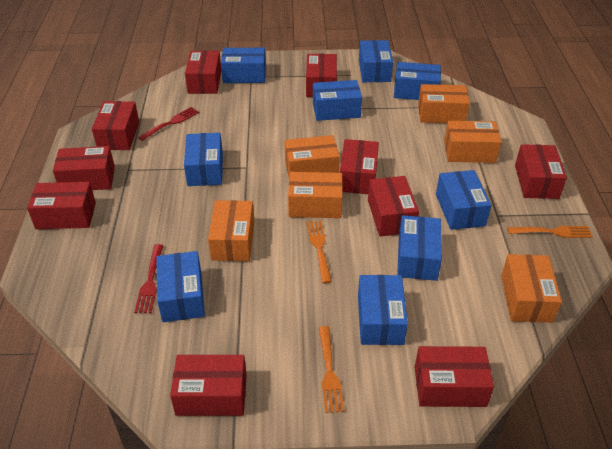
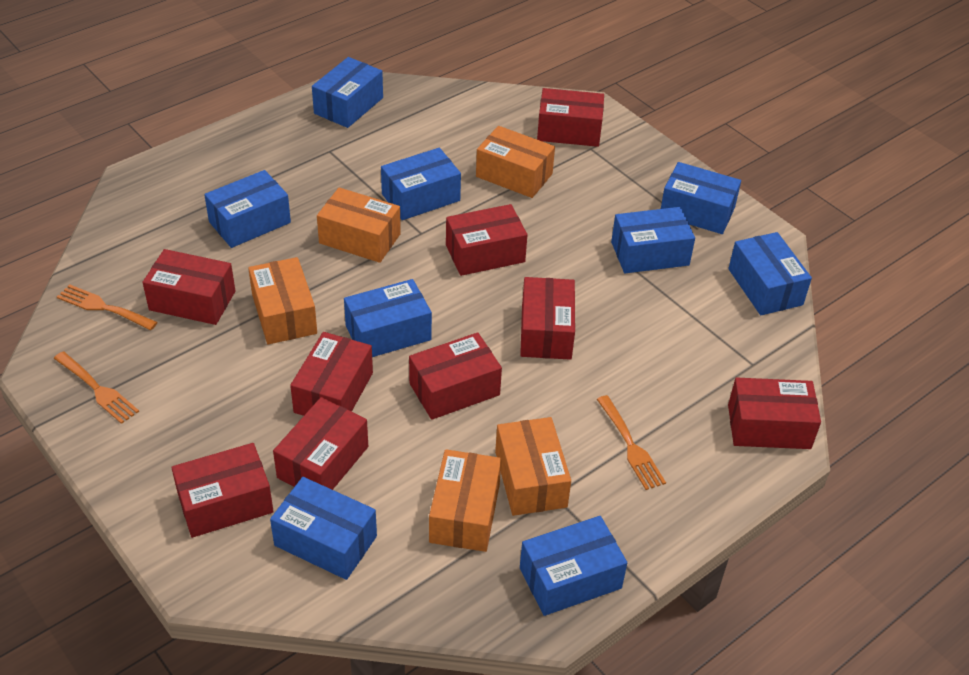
orange box: 6 -> 5
red box: 10 -> 9
red fork: 2 -> 0

